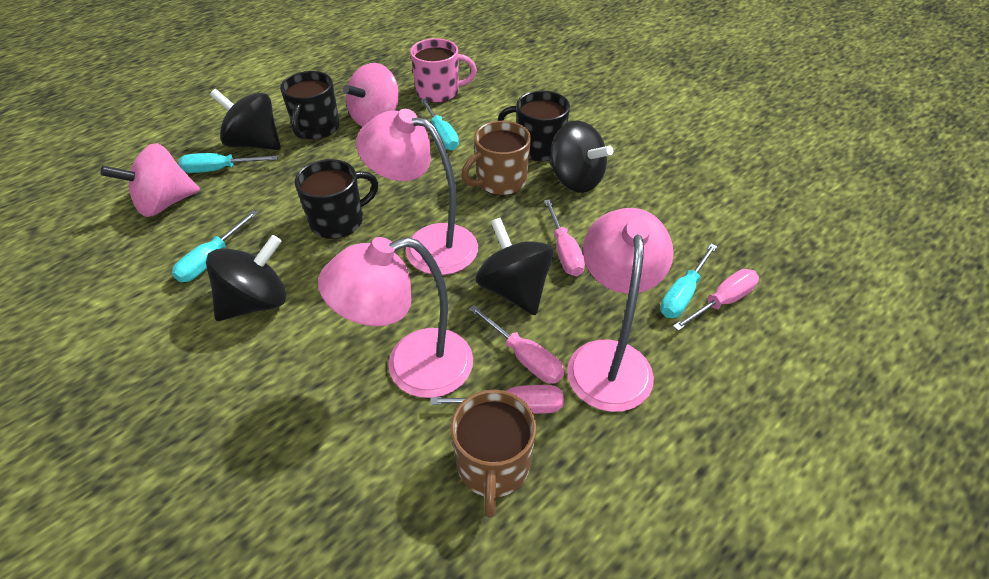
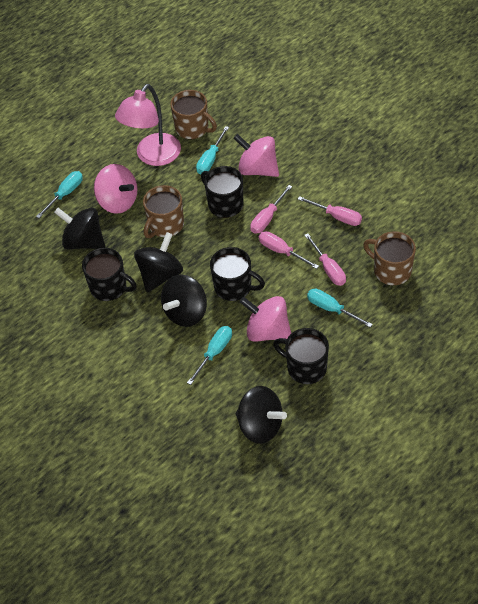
black mug: 3 -> 4
brown mug: 2 -> 3
pink lamp: 3 -> 1
pink mug: 1 -> 0
pink spinning top: 2 -> 3

